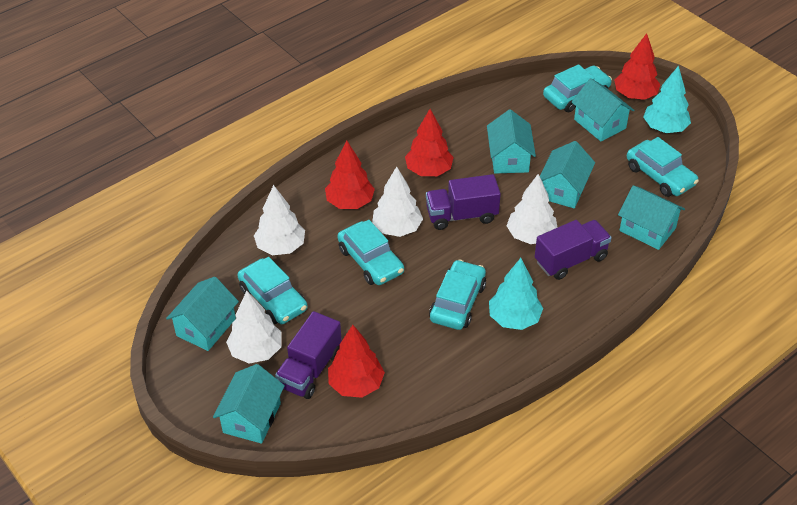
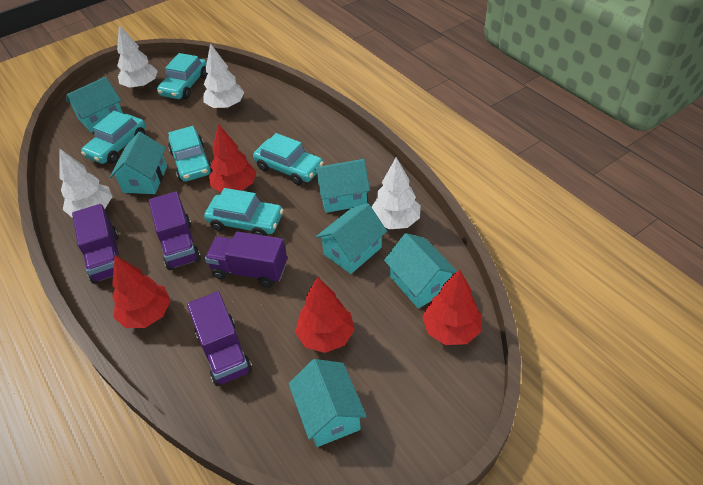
purple truck: 3 -> 4
turquoise tree: 2 -> 0

